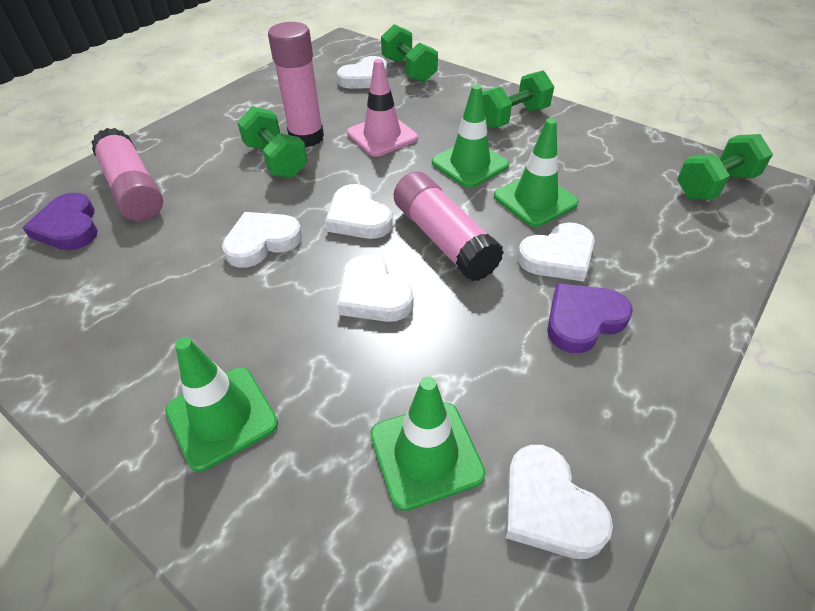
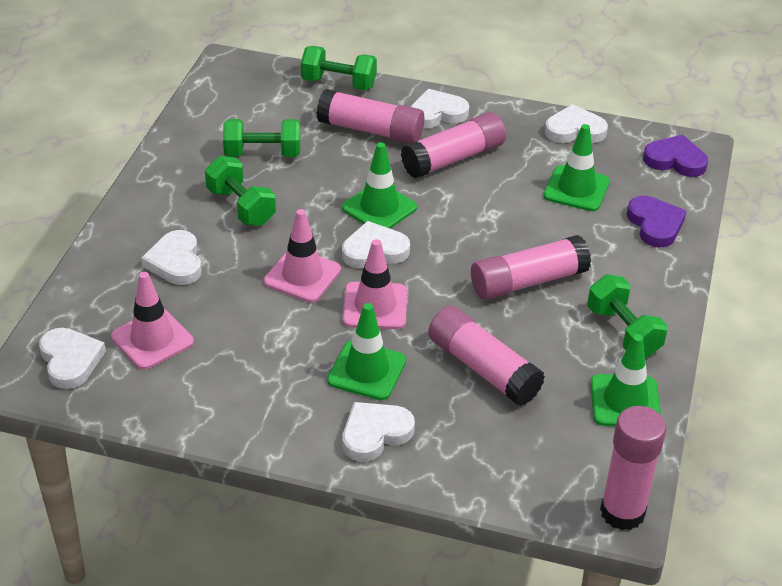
pink glue stick: 3 -> 5
pink traffic cone: 1 -> 3

